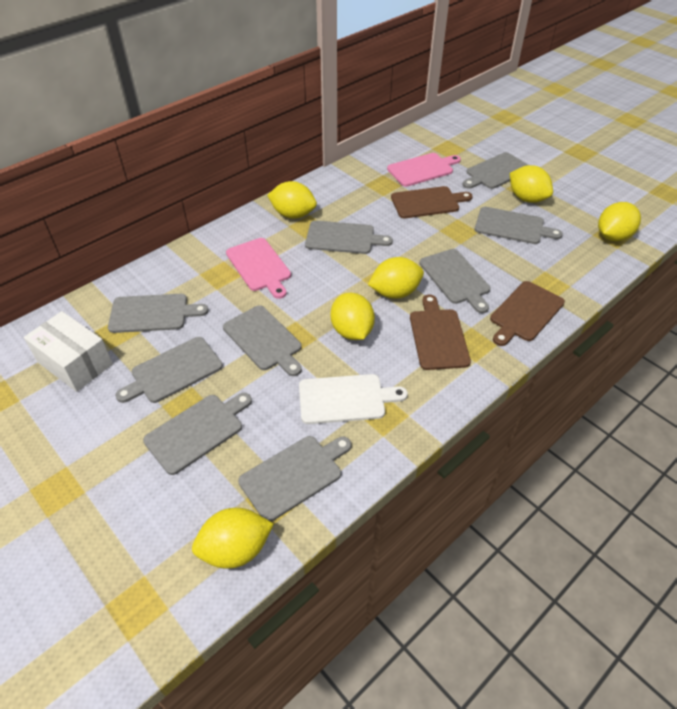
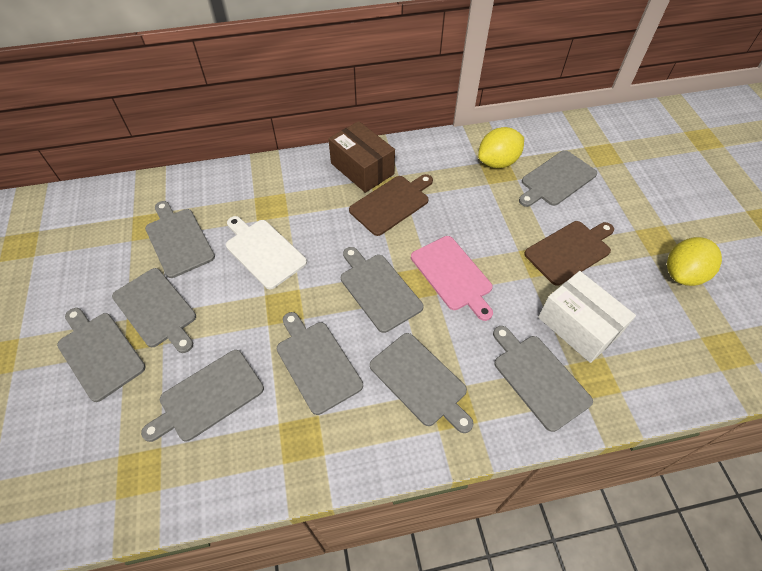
brown box: 0 -> 1
brown cutting board: 3 -> 2
pink cutting board: 2 -> 1
yellow lemon: 6 -> 2

